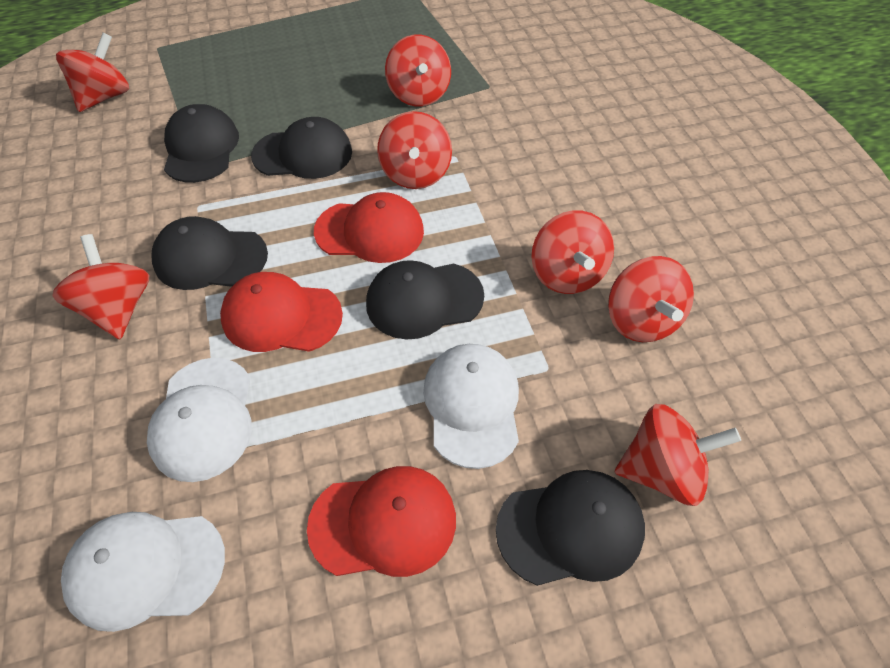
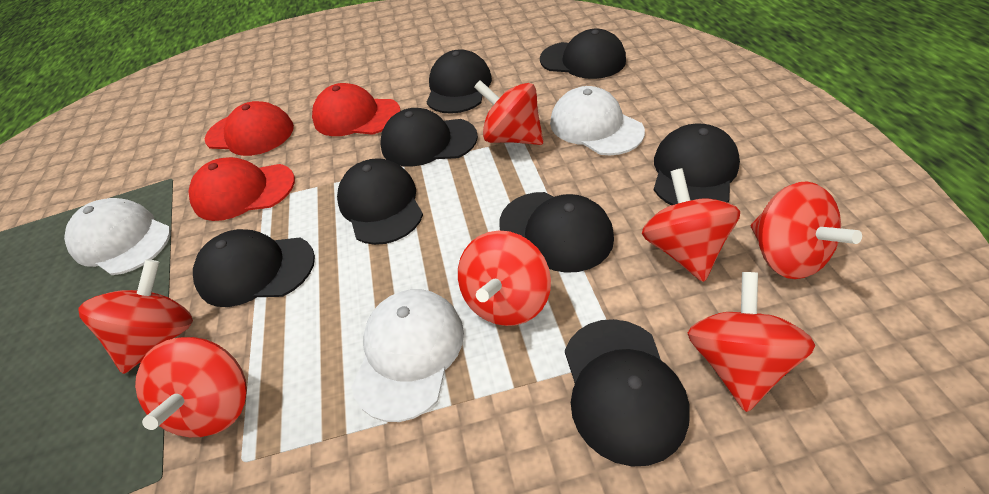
black cap: 5 -> 8

